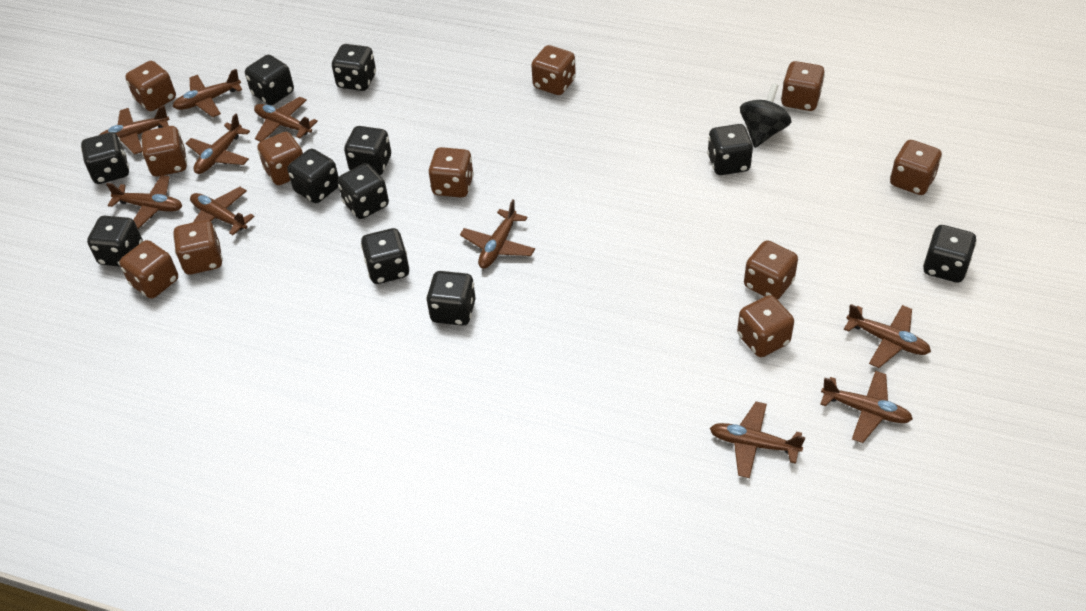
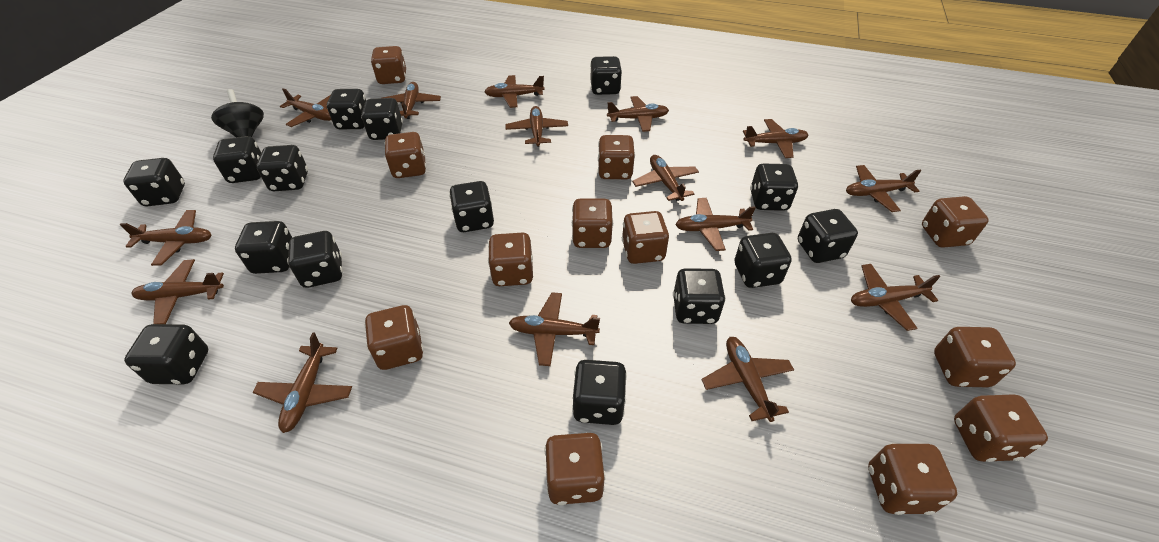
black dice: 11 -> 15
brown dice: 11 -> 12
brown plane: 10 -> 15

